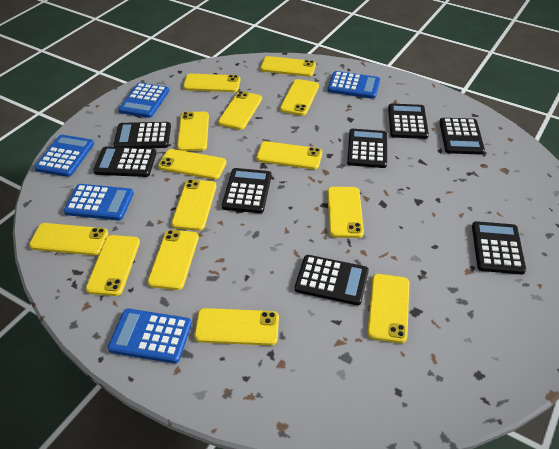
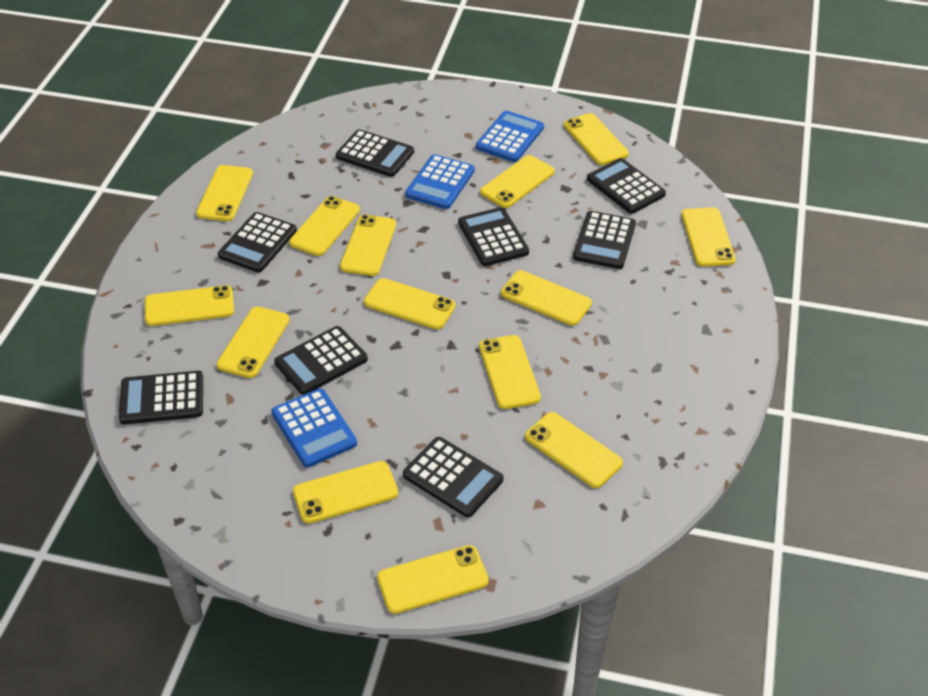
blue calculator: 5 -> 3

